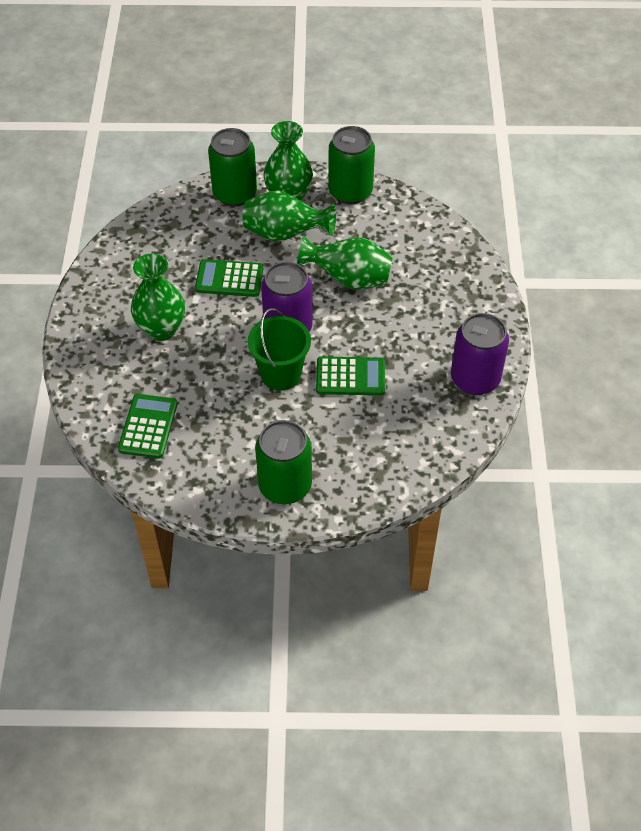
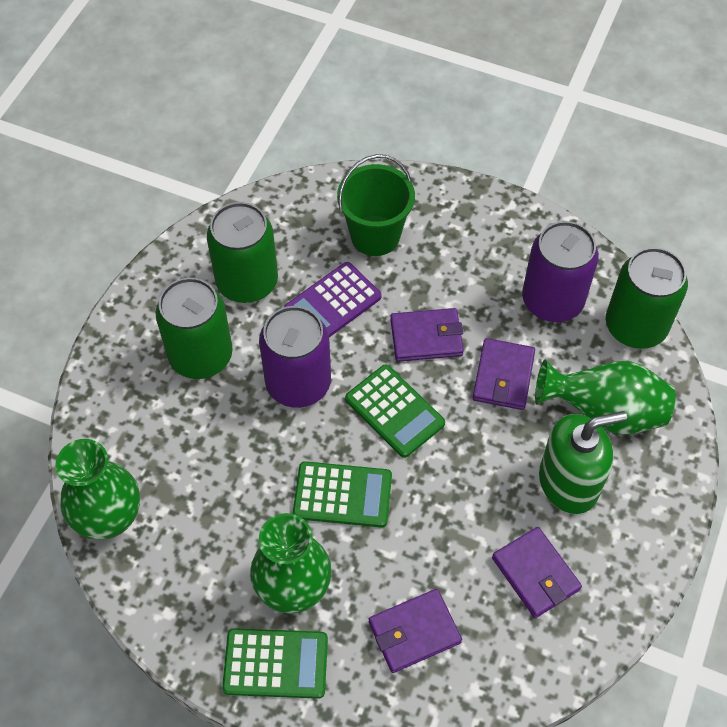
green soap dispenser: 0 -> 1
green vase: 4 -> 3
purple calculator: 0 -> 1
purple wallet: 0 -> 4

